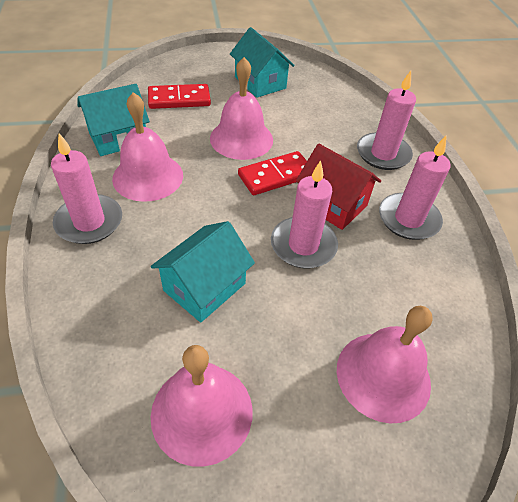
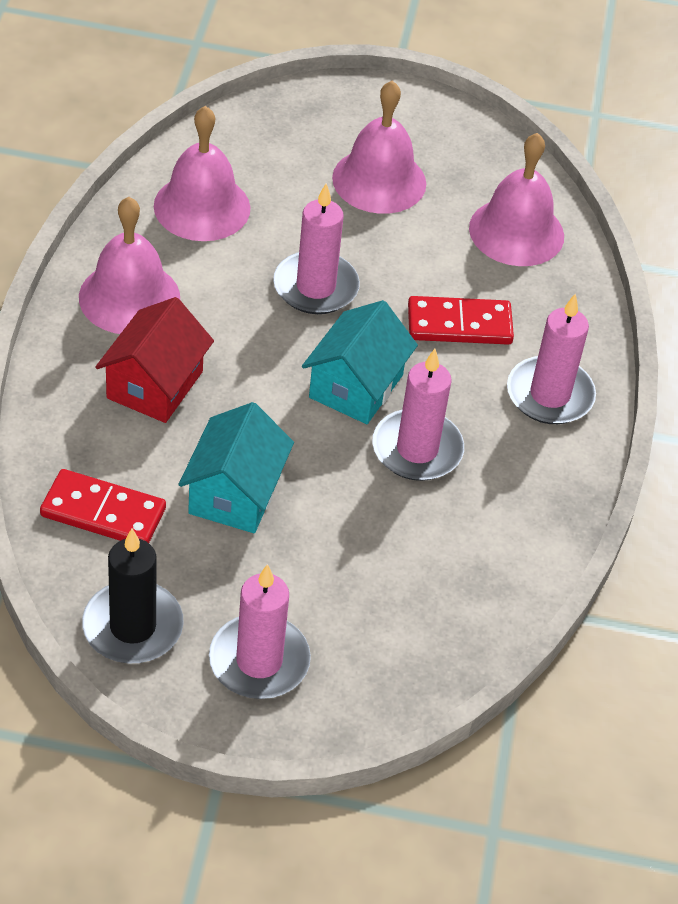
black candle: 0 -> 1
turquoise house: 3 -> 2

